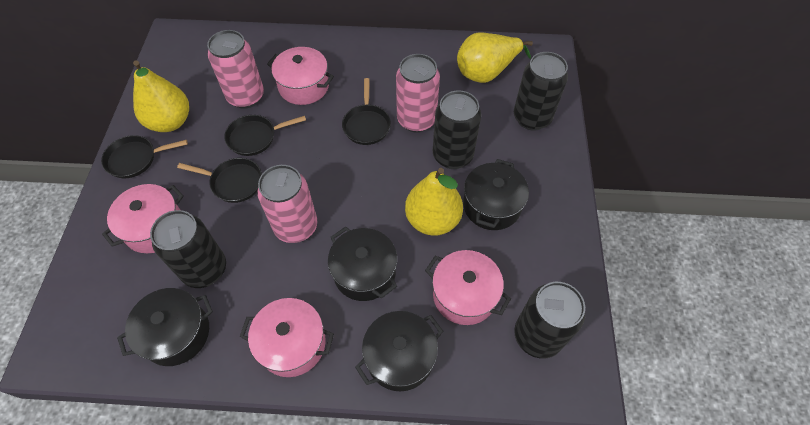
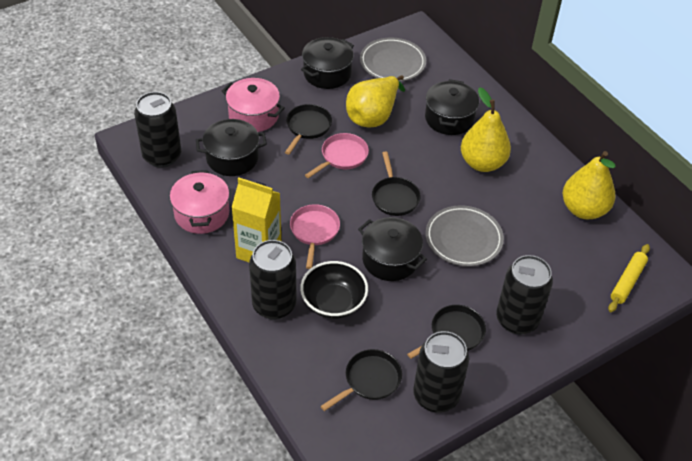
black bowl: 0 -> 1
grey plate: 0 -> 2
pink can: 3 -> 0
pink pan: 0 -> 2
pink pot: 4 -> 2
yellow carton: 0 -> 1
yellow rolling pin: 0 -> 1

